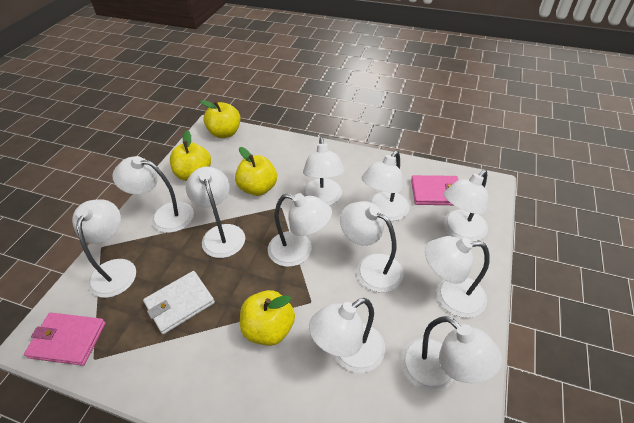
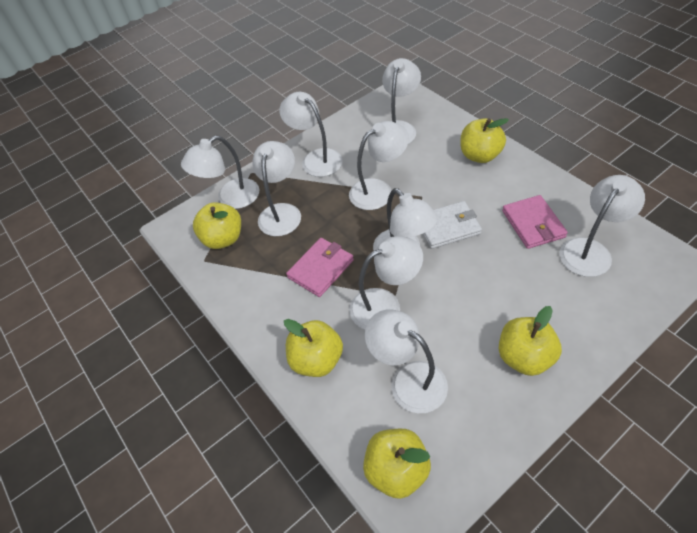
white lamp: 11 -> 9
yellow apple: 4 -> 5

